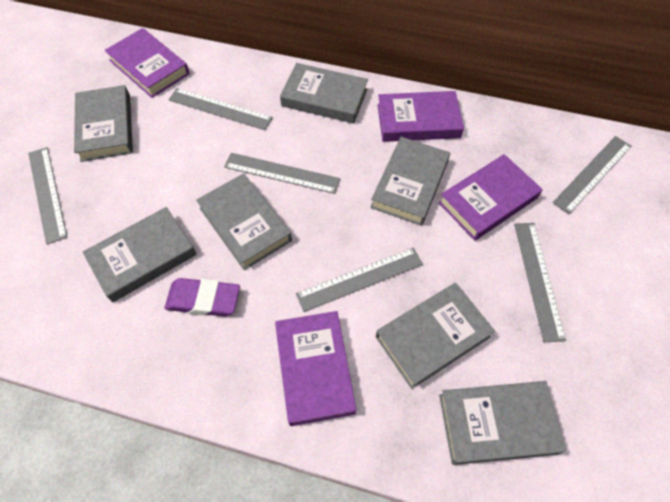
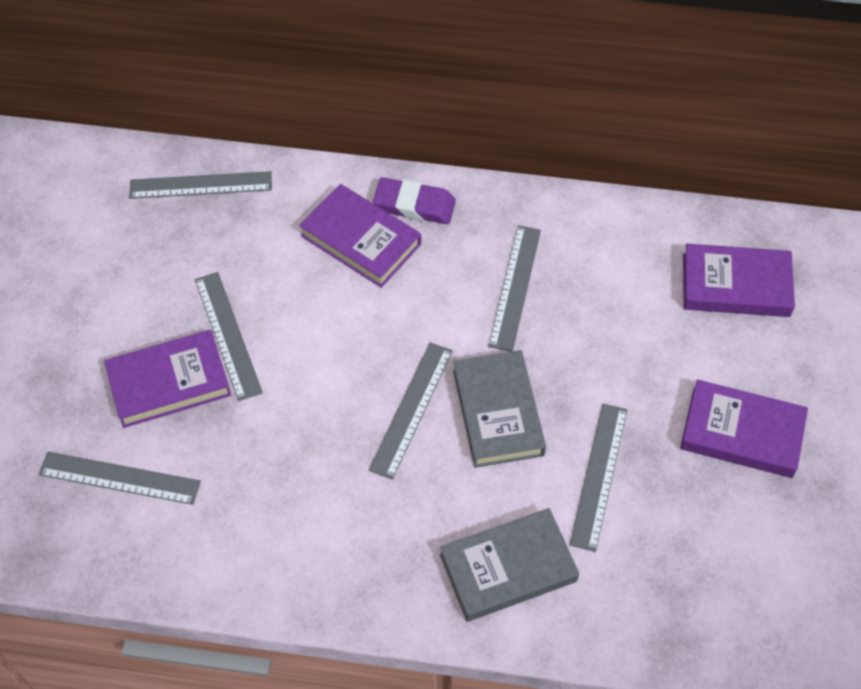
grey book: 7 -> 2

